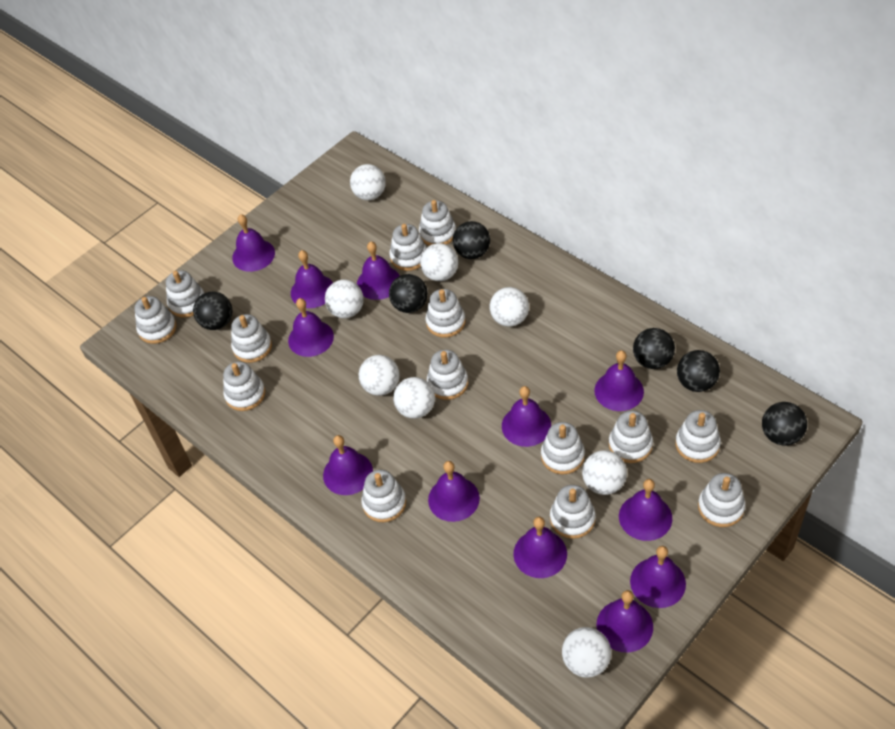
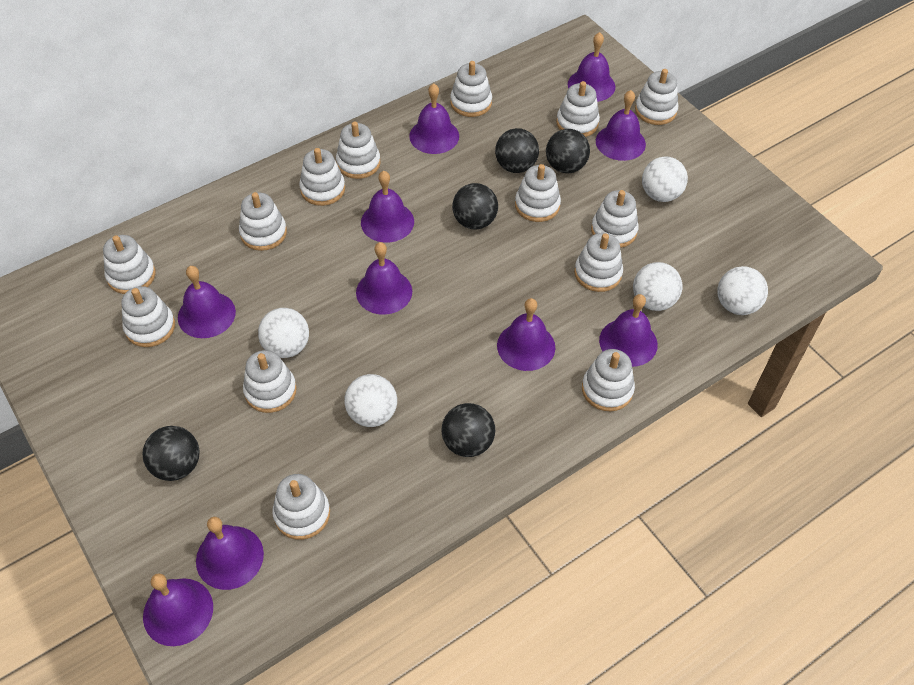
black ball: 6 -> 5
purple bell: 12 -> 10
white ball: 8 -> 5

